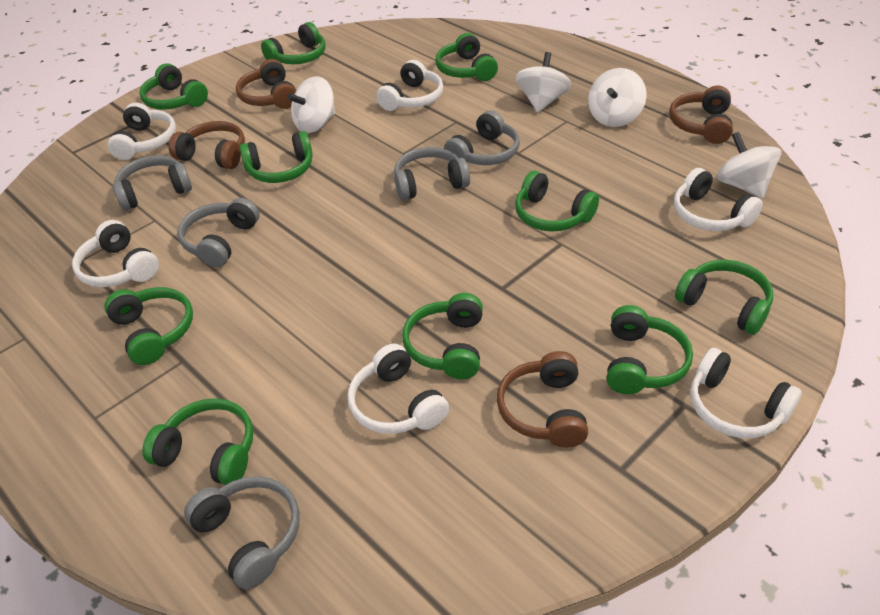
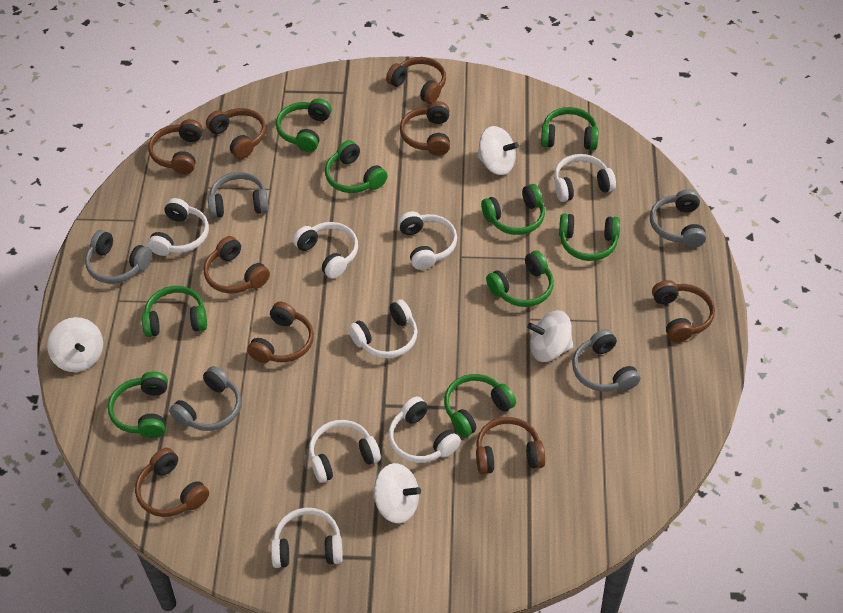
brown headphones: 4 -> 9
green headphones: 10 -> 9
white headphones: 6 -> 8

